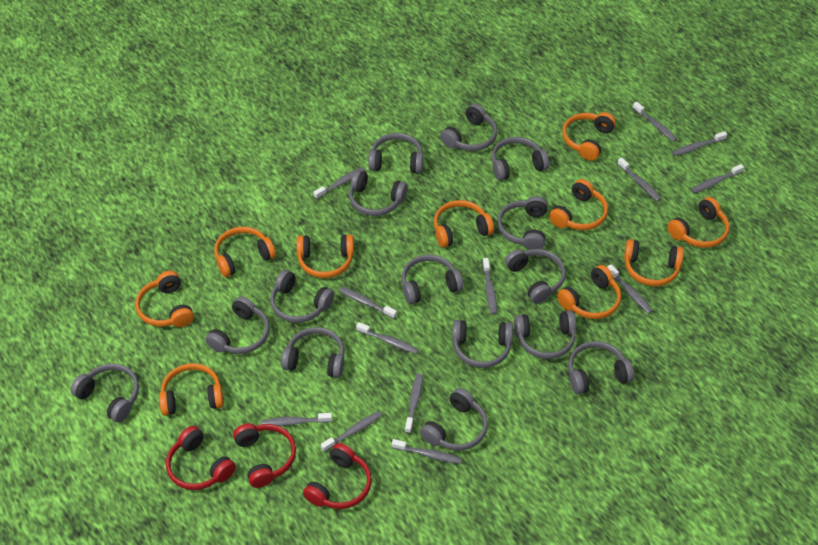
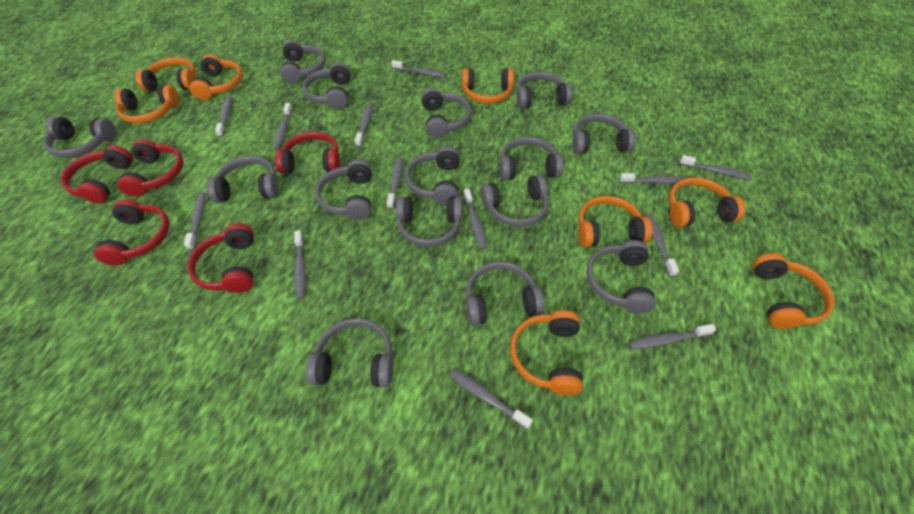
orange headphones: 10 -> 8
red headphones: 3 -> 5

